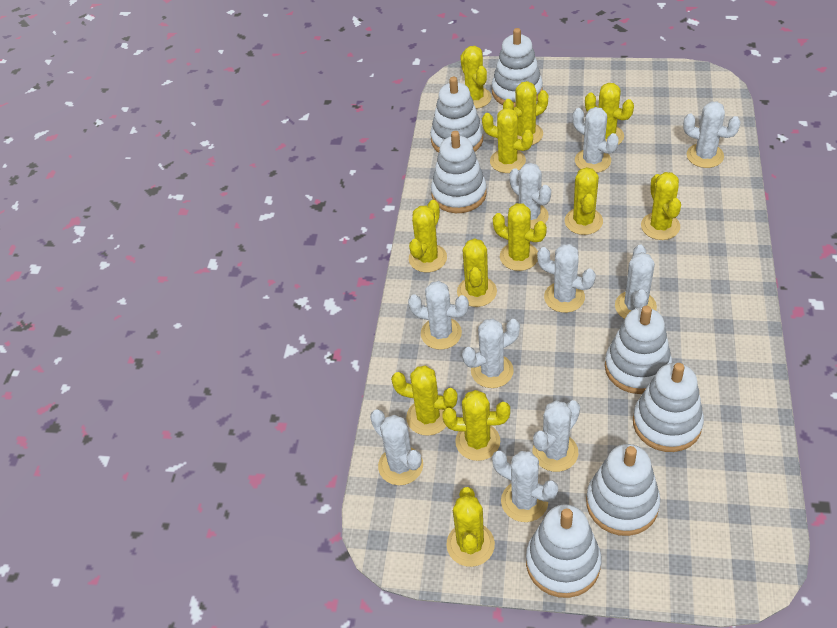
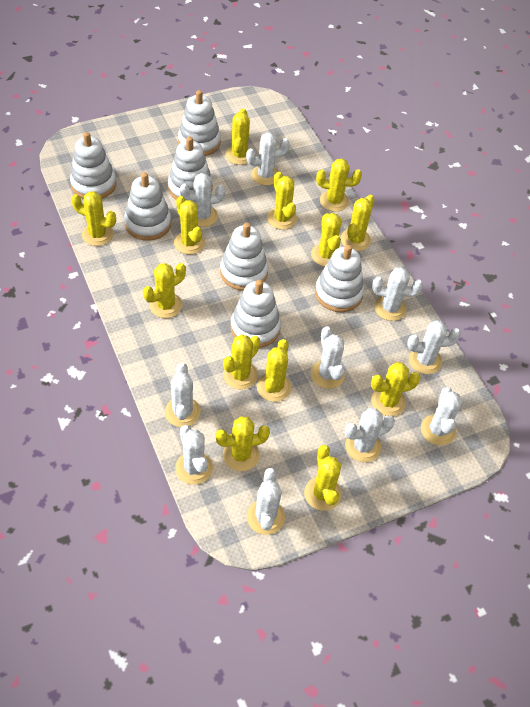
yellow cactus: 12 -> 13

